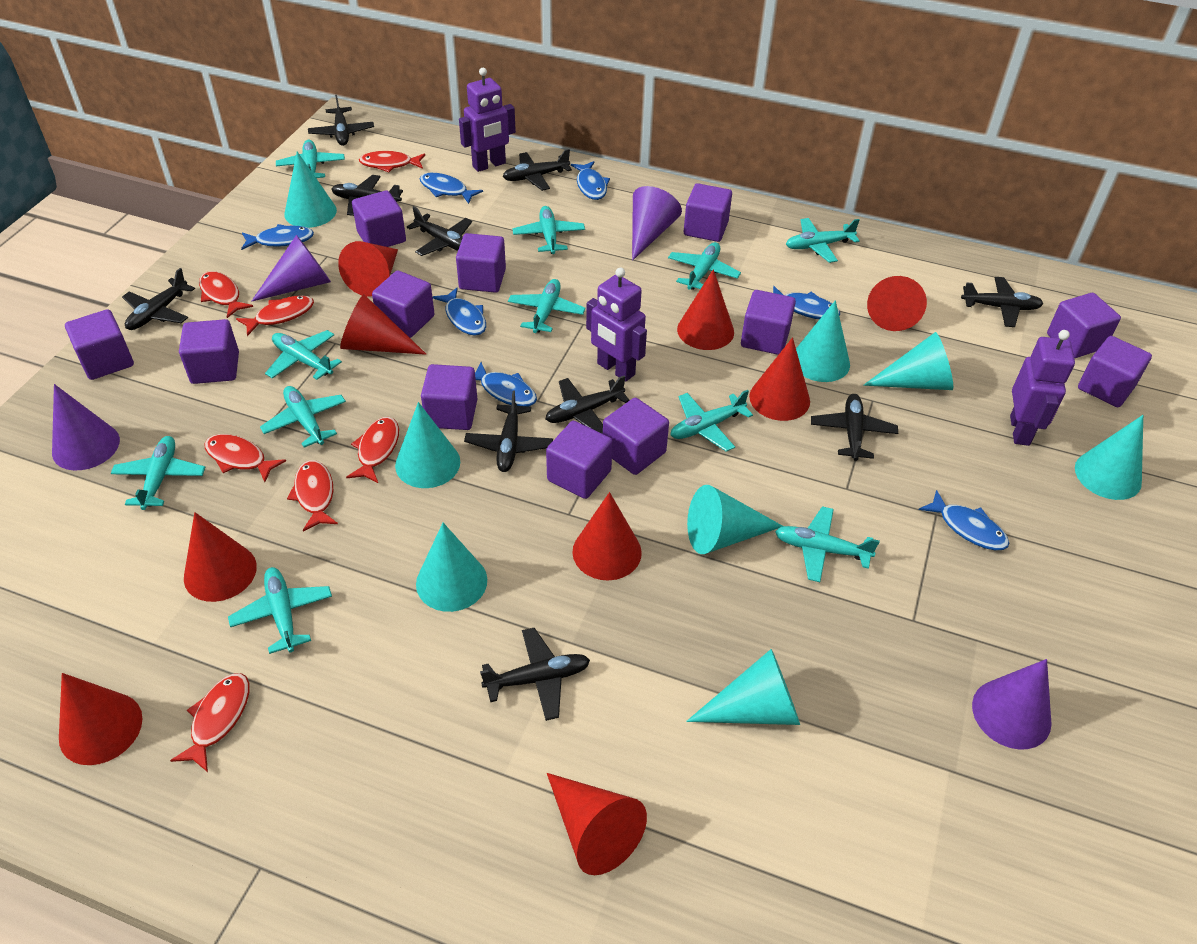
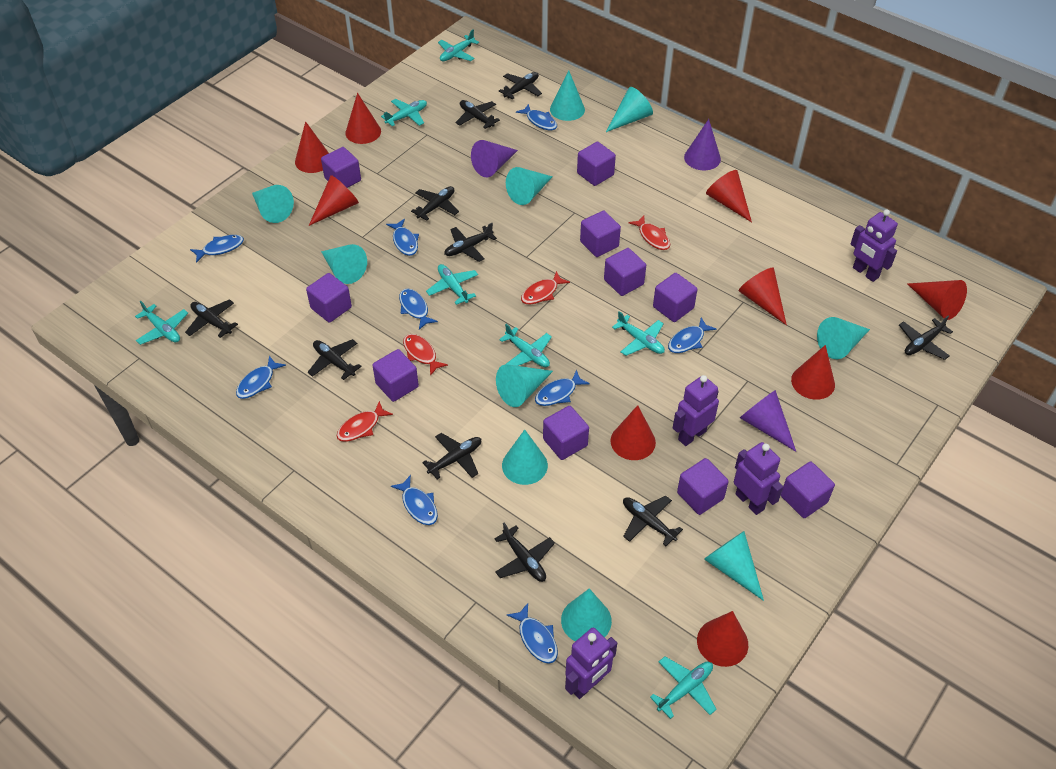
blue fish: 7 -> 9
purple cone: 4 -> 3
purple cube: 12 -> 10
purple robot: 3 -> 4
red fish: 7 -> 4
turquoise cone: 8 -> 10
turquoise plane: 11 -> 7

